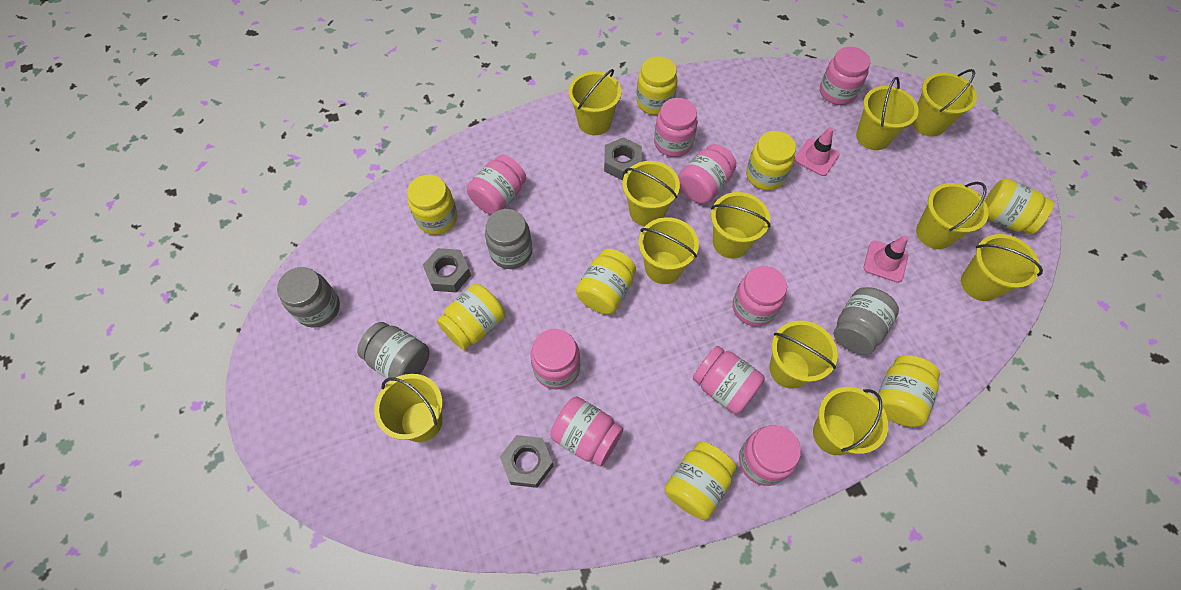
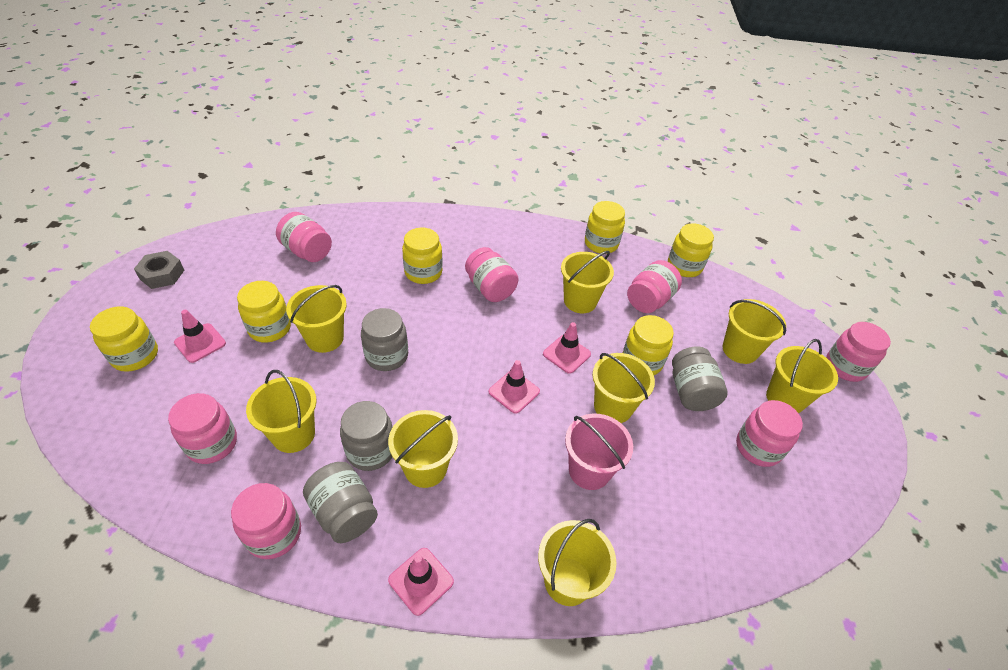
grey nut: 3 -> 1
pink bucket: 0 -> 1
pink jar: 9 -> 7
pink traffic cone: 2 -> 4
yellow bucket: 11 -> 8
yellow jar: 8 -> 6

